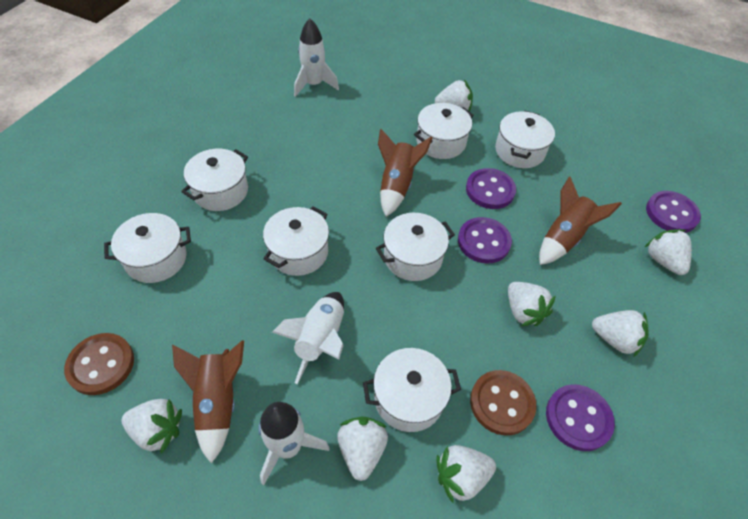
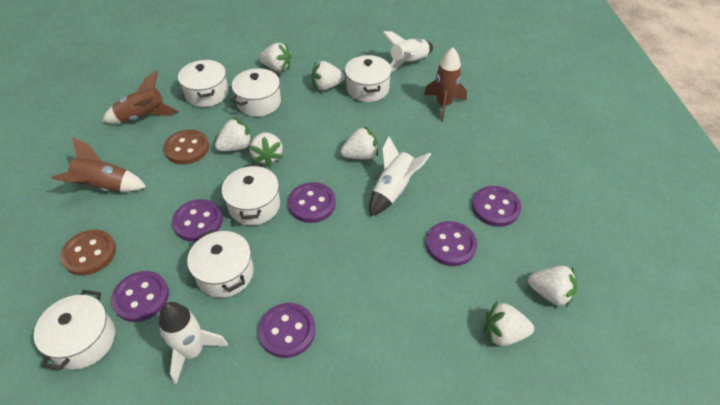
purple button: 4 -> 6
white pot: 7 -> 6

